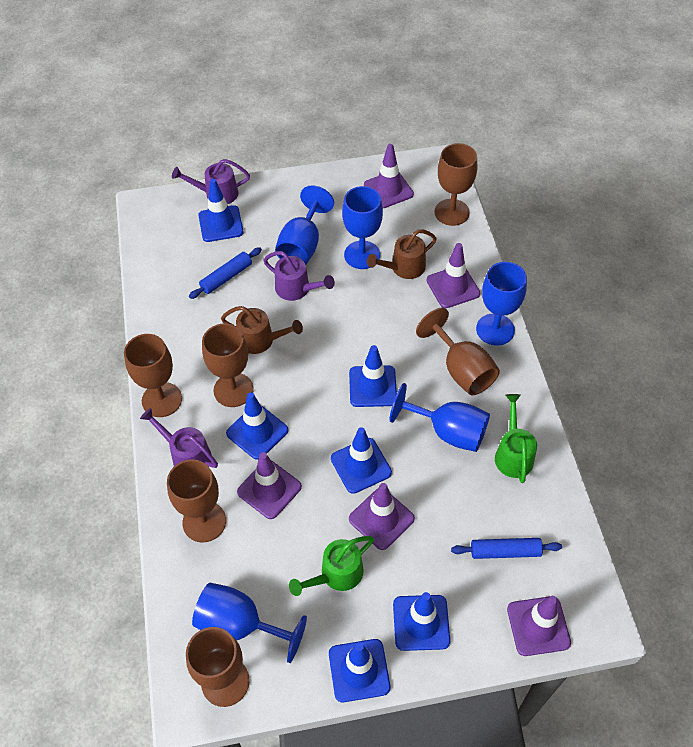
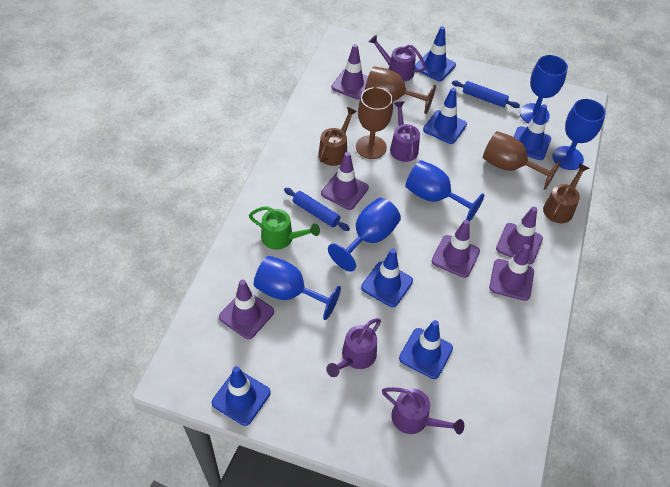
brown goblet: 6 -> 3
green watering can: 2 -> 1
purple traffic cone: 5 -> 6
purple watering can: 3 -> 4

